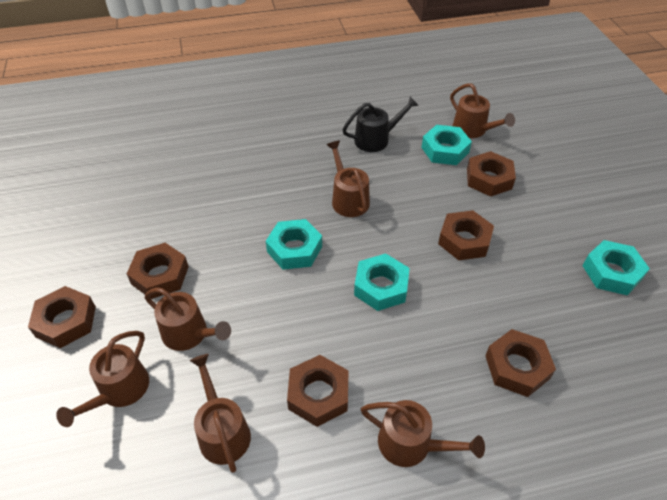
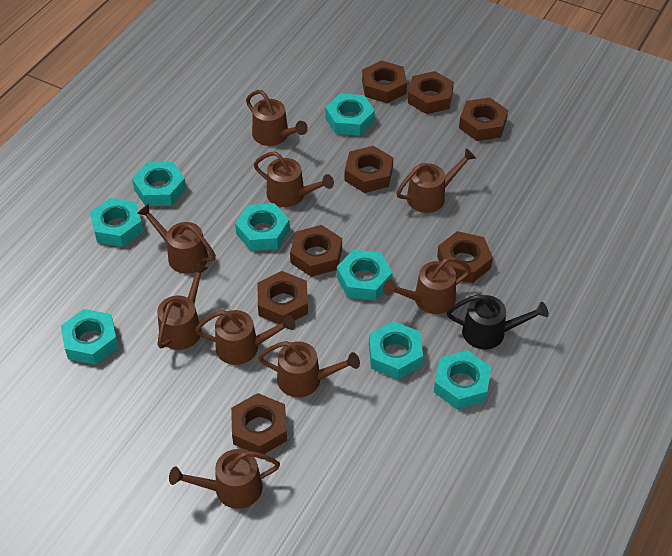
brown nut: 6 -> 8
brown watering can: 6 -> 9
turquoise nut: 4 -> 8

